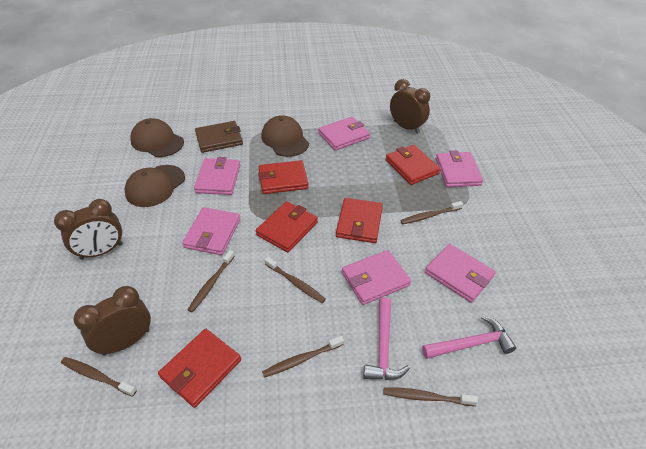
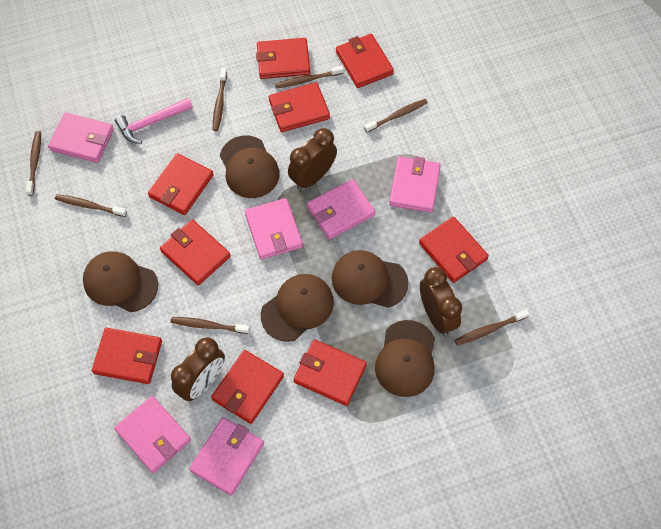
brown cap: 3 -> 5
brown toothbrush: 6 -> 7
brown wallet: 1 -> 0
pink hammer: 2 -> 1
red wallet: 5 -> 9

